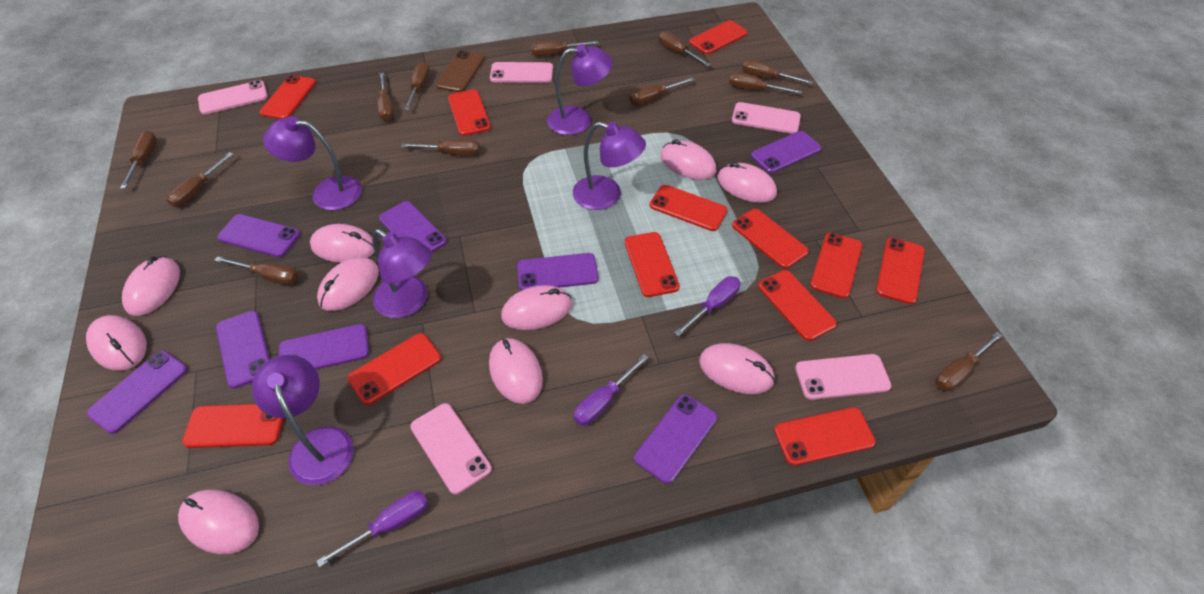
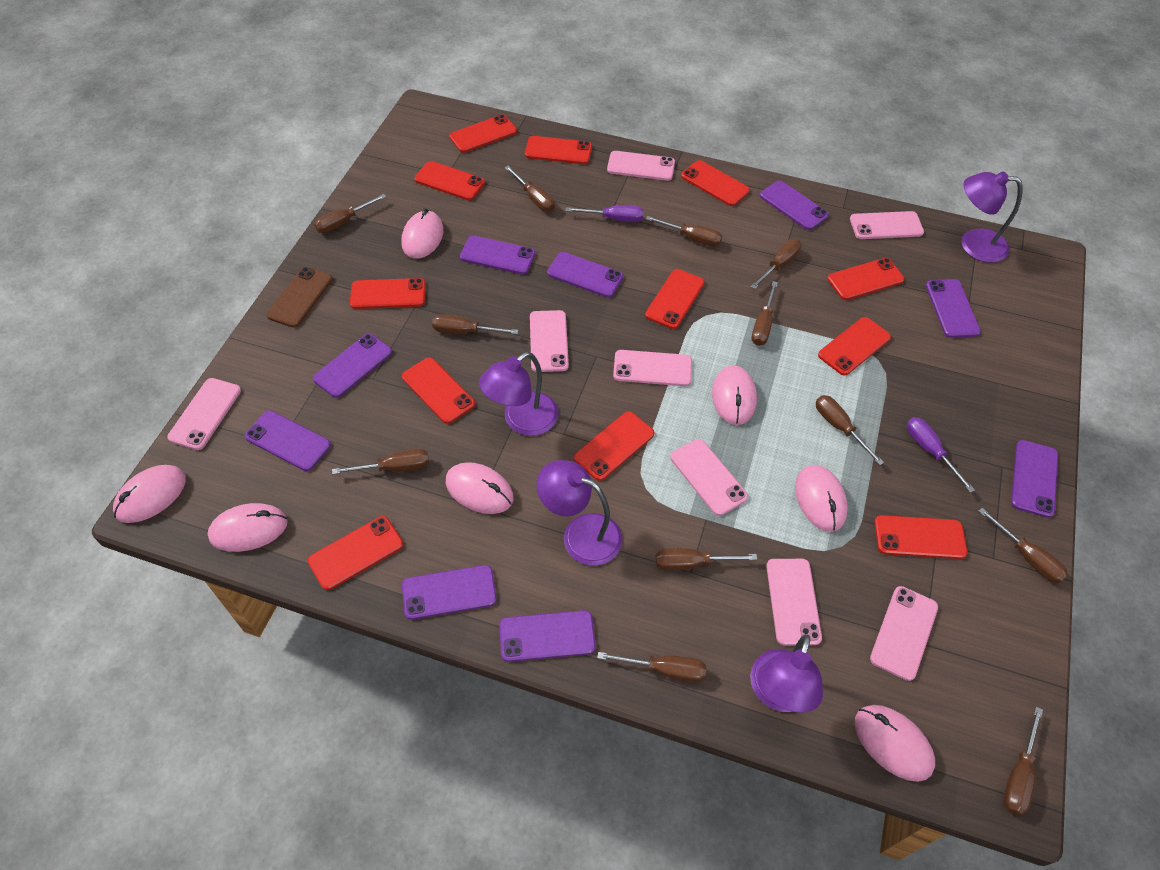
pink mouse: 10 -> 7
pink phone: 5 -> 8
purple lamp: 5 -> 4
purple phone: 8 -> 9
purple screwdriver: 3 -> 2

